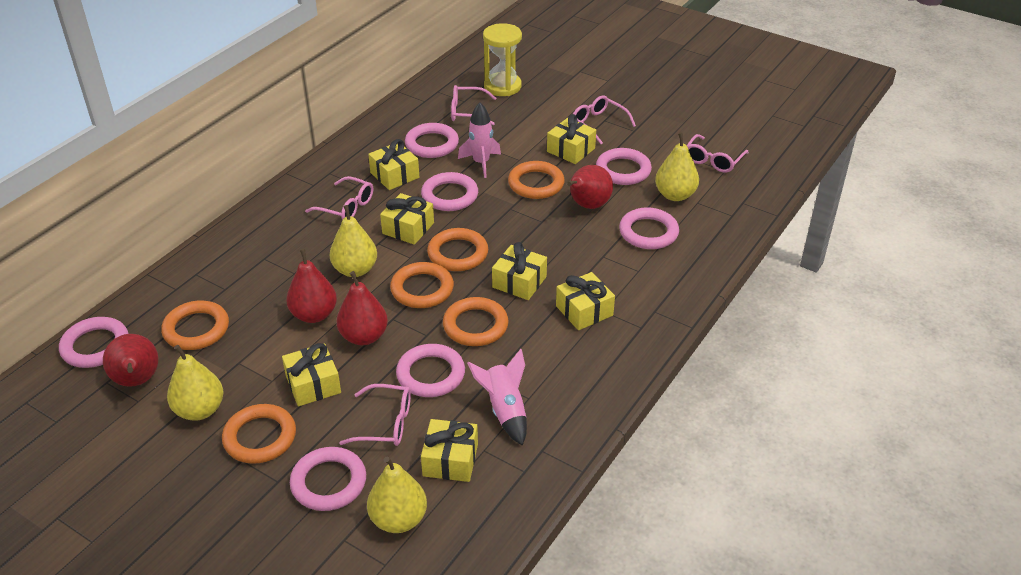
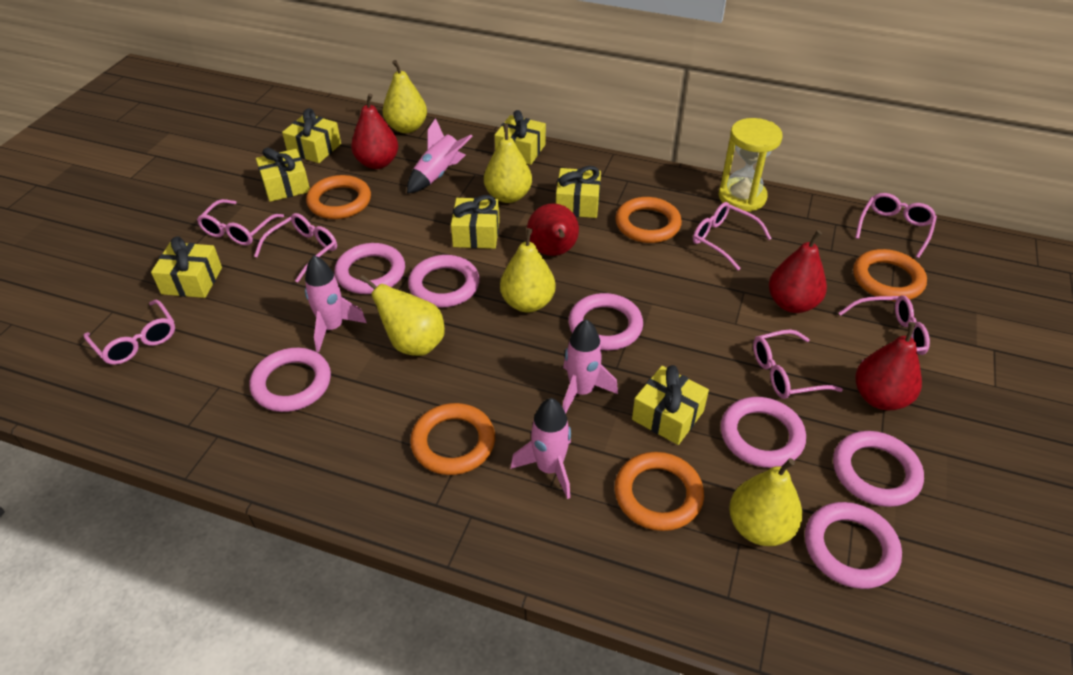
orange ring: 6 -> 5
pink glasses: 5 -> 7
pink rocket: 2 -> 4
yellow pear: 4 -> 5

